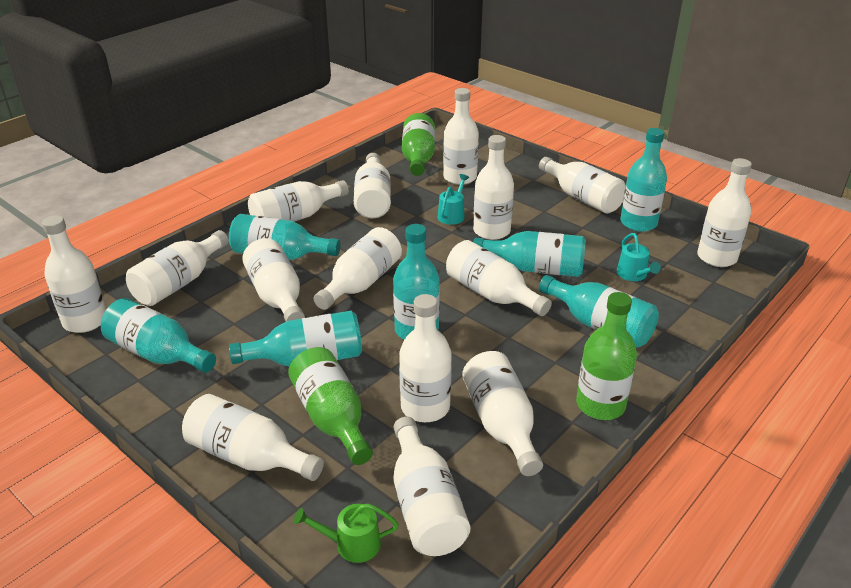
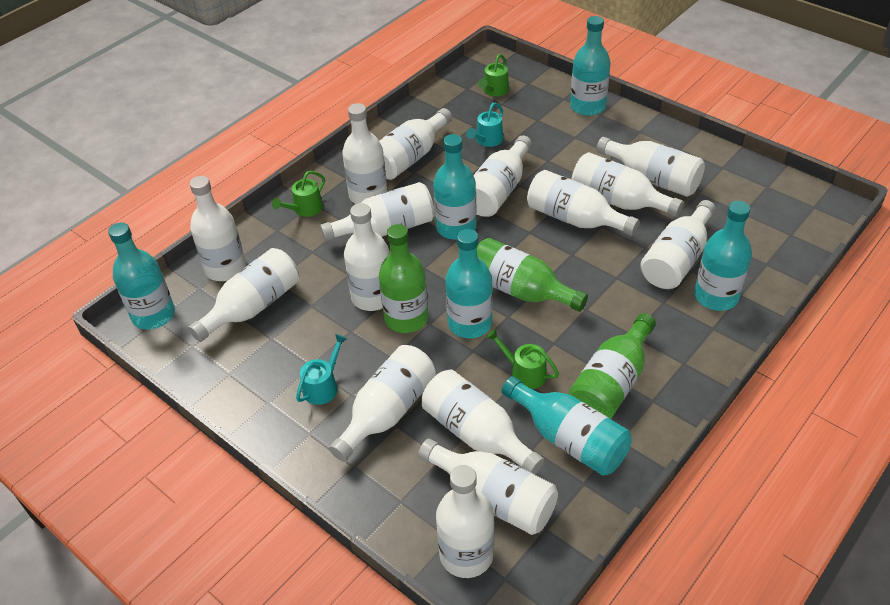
green watering can: 1 -> 3
turquoise bottle: 7 -> 6

